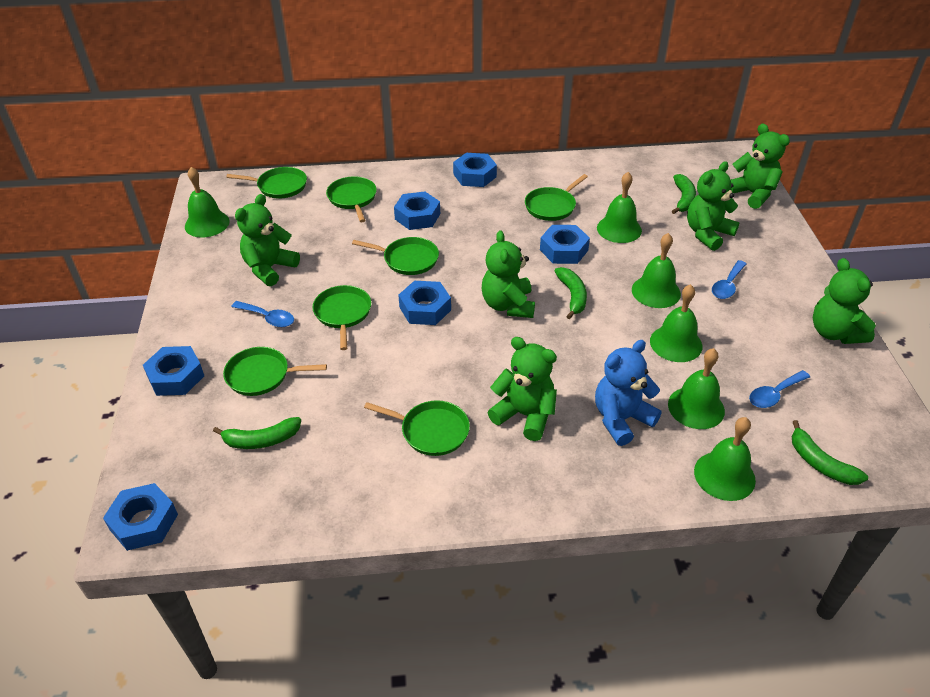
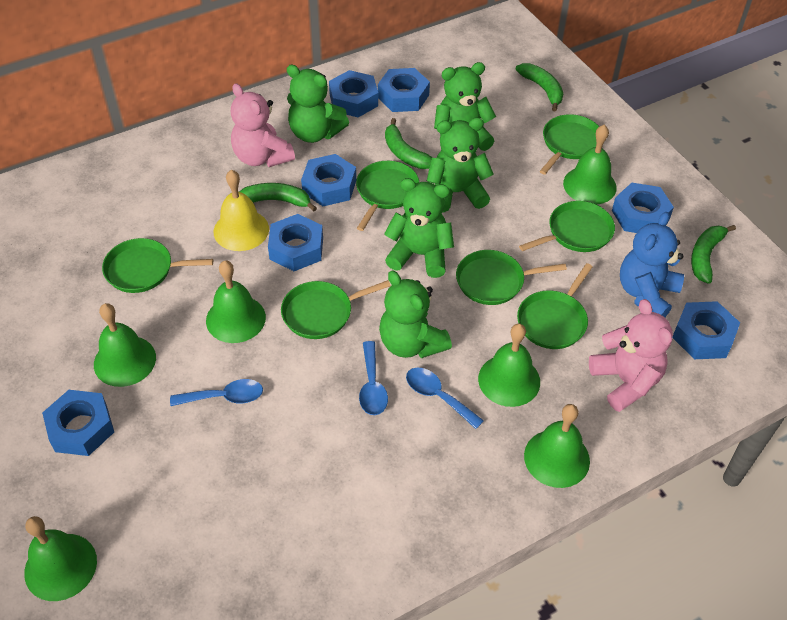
blue nut: 6 -> 7
green teddy bear: 6 -> 5
pink teddy bear: 0 -> 2
yellow bell: 0 -> 1

